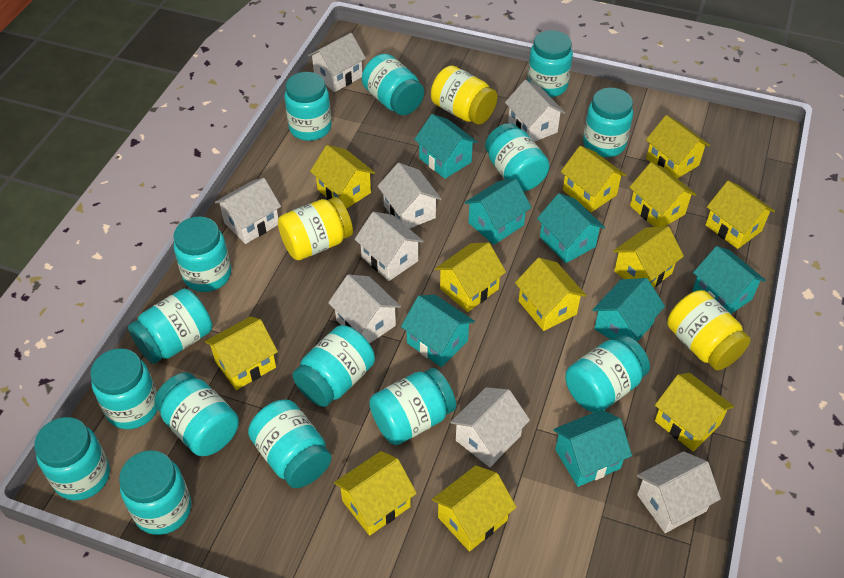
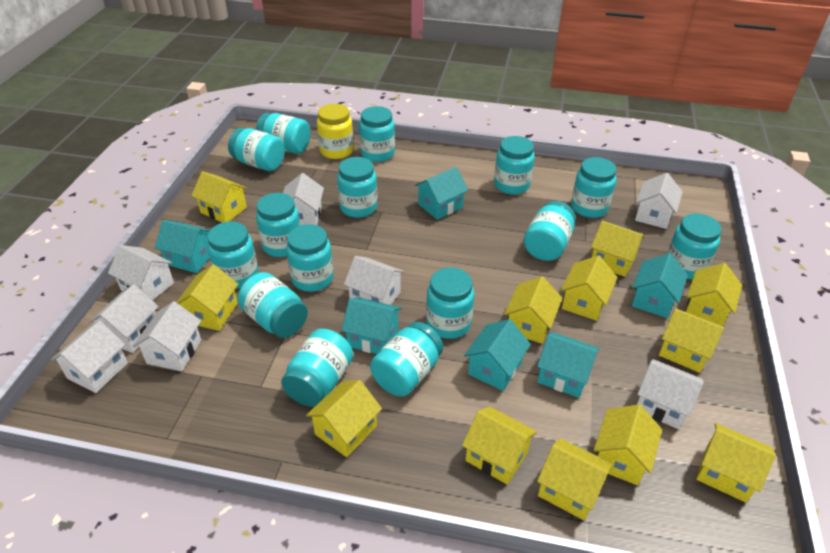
turquoise house: 7 -> 6
yellow jar: 3 -> 1

